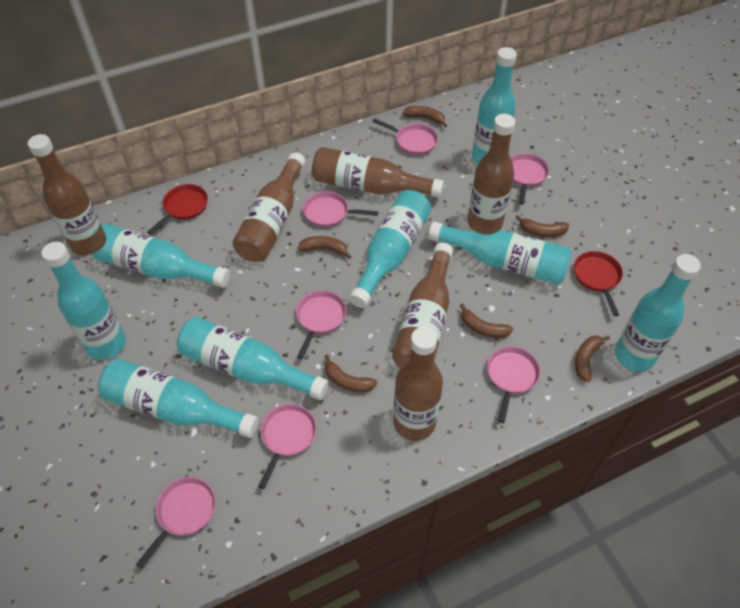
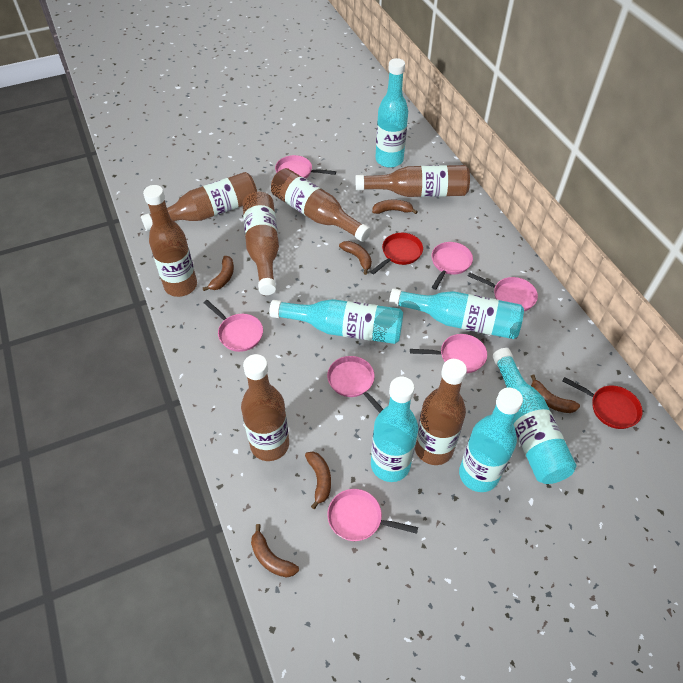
brown bottle: 6 -> 7
turquoise bottle: 8 -> 6

